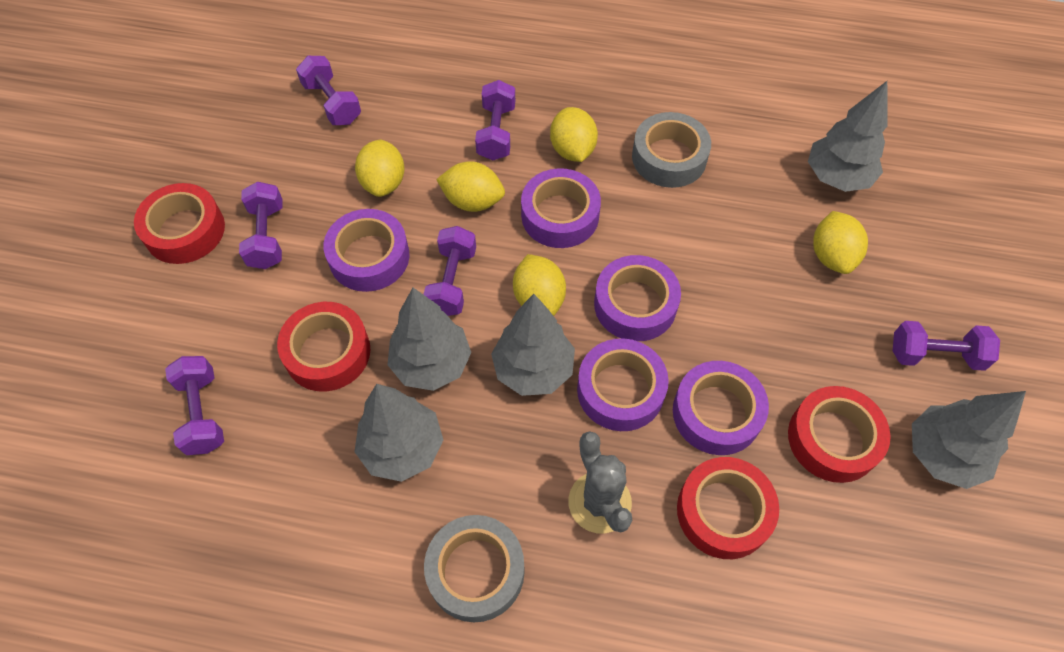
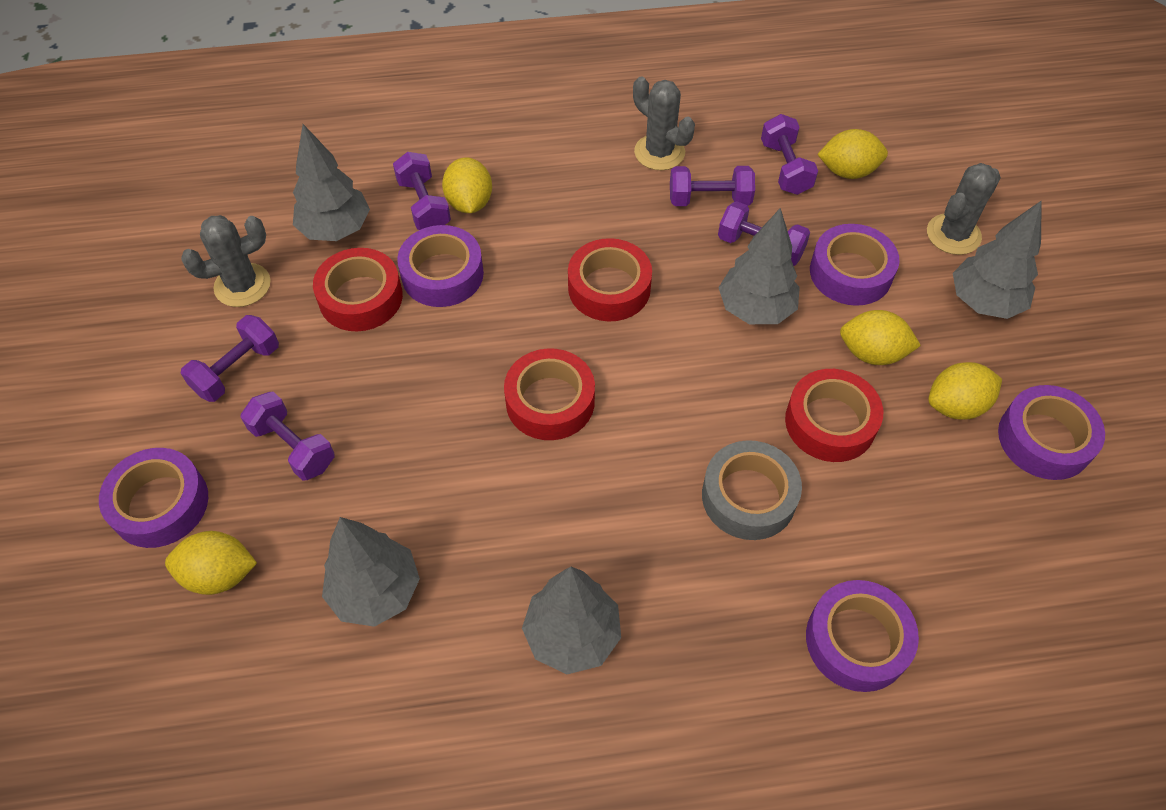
grey cactus: 1 -> 3
grey tape: 2 -> 1

